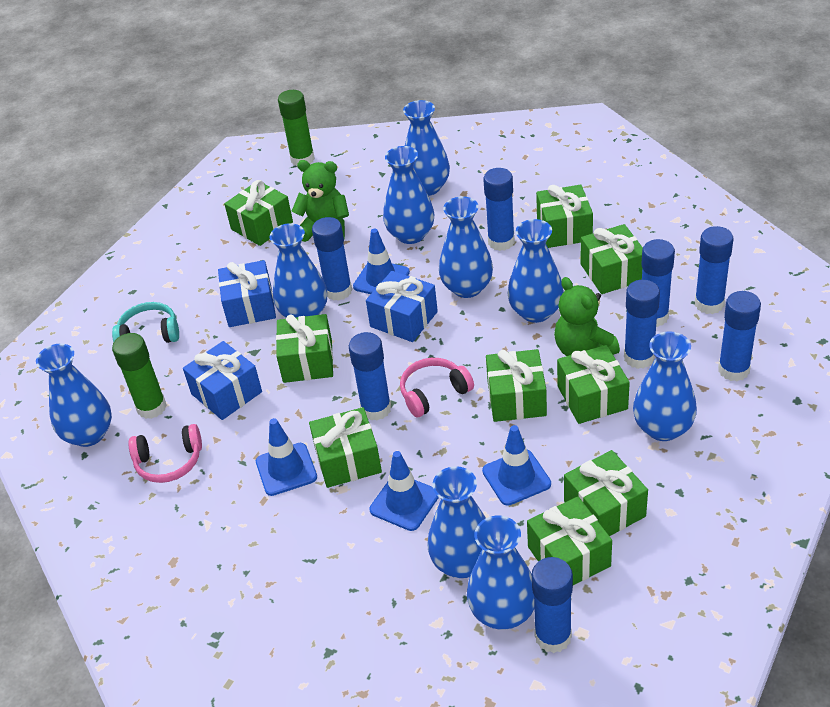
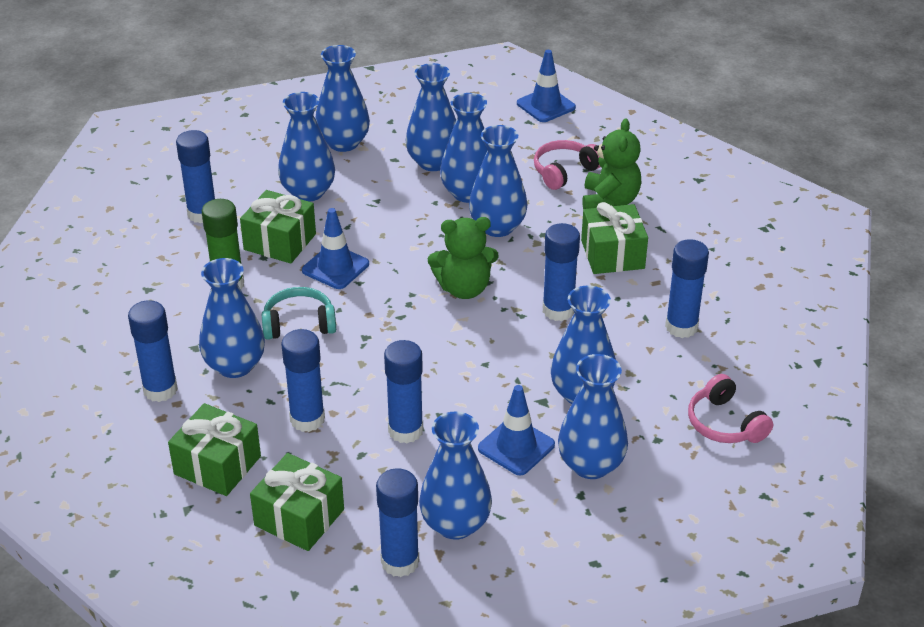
blue gift: 3 -> 0
blue glue stick: 8 -> 7
blue traffic cone: 4 -> 3
green gift: 9 -> 4
green glue stick: 2 -> 1

